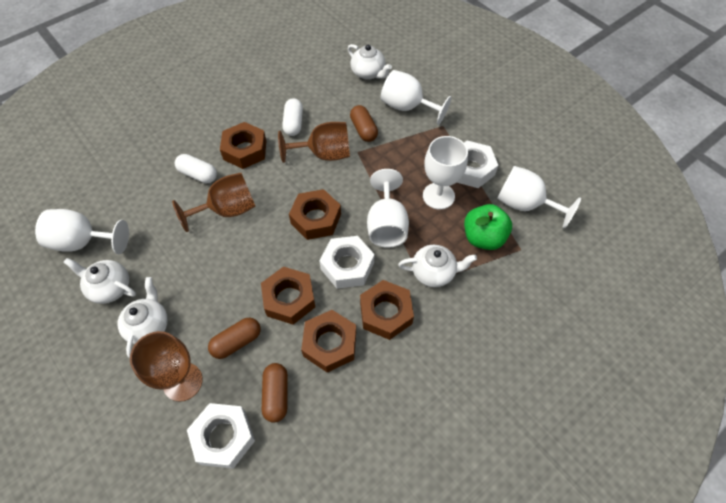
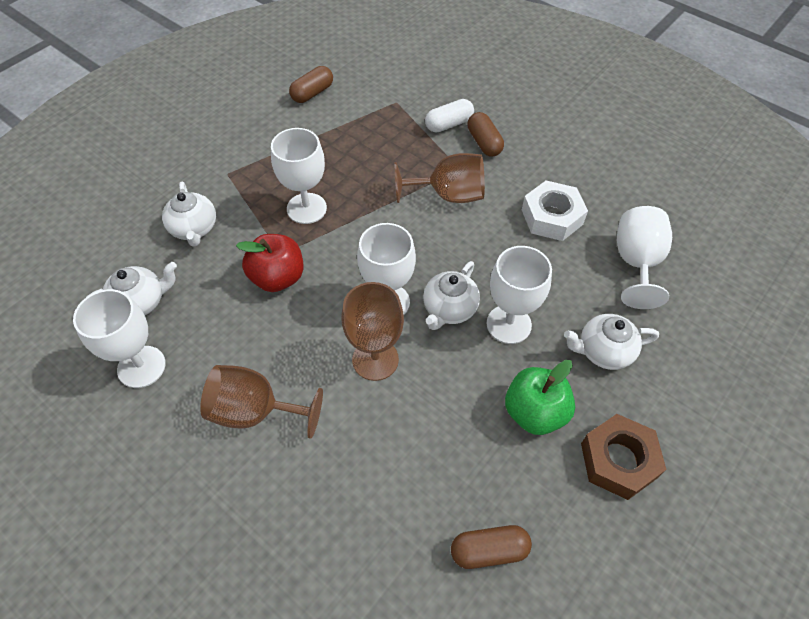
brown nut: 5 -> 1
red apple: 0 -> 1
white capsule: 2 -> 1
white nut: 3 -> 1

